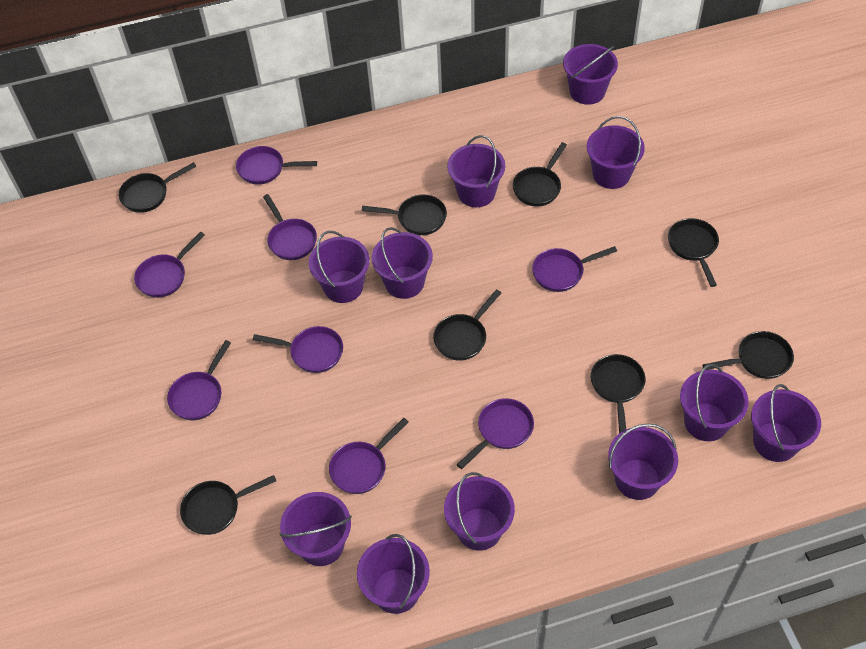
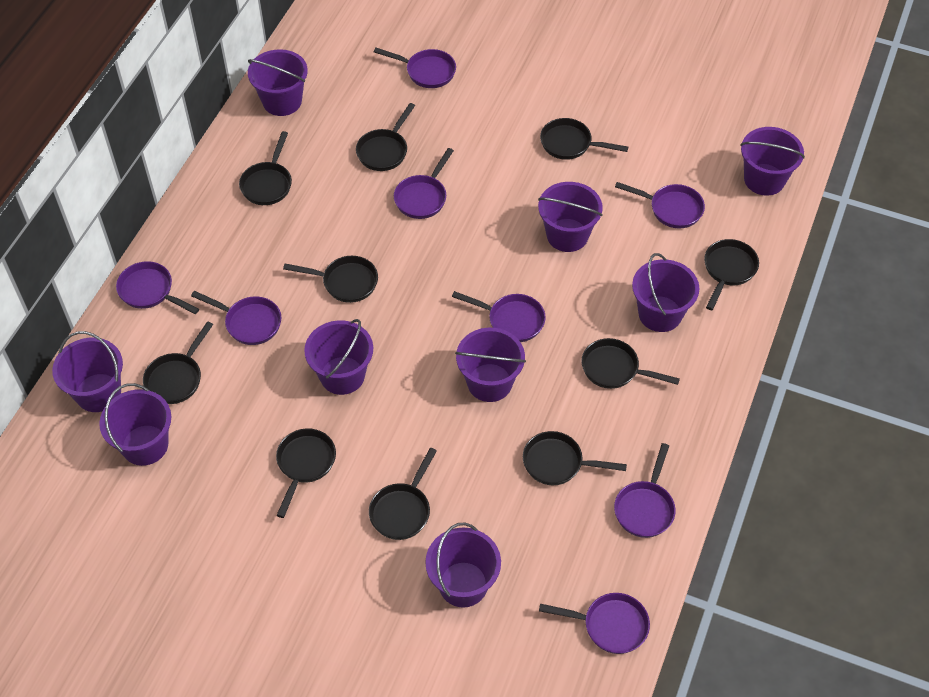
black pan: 8 -> 10
purple bucket: 11 -> 9

